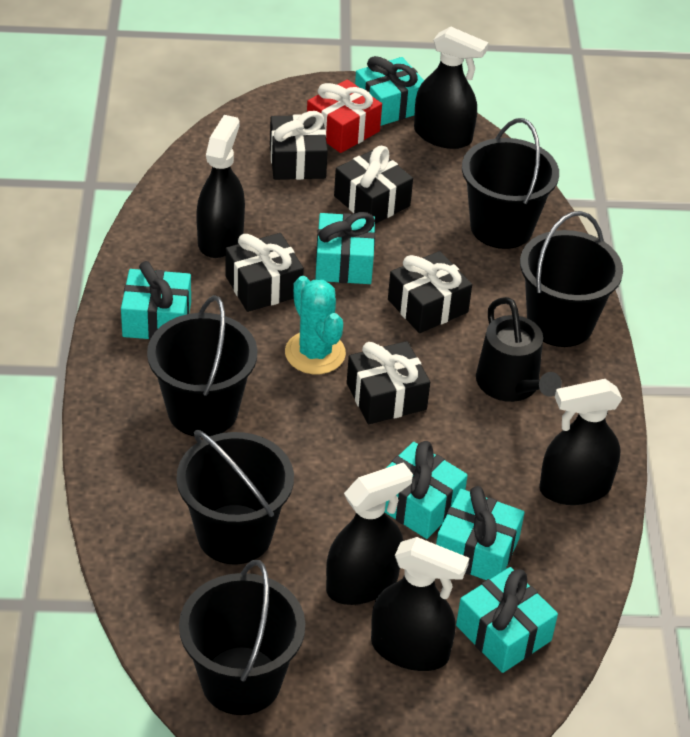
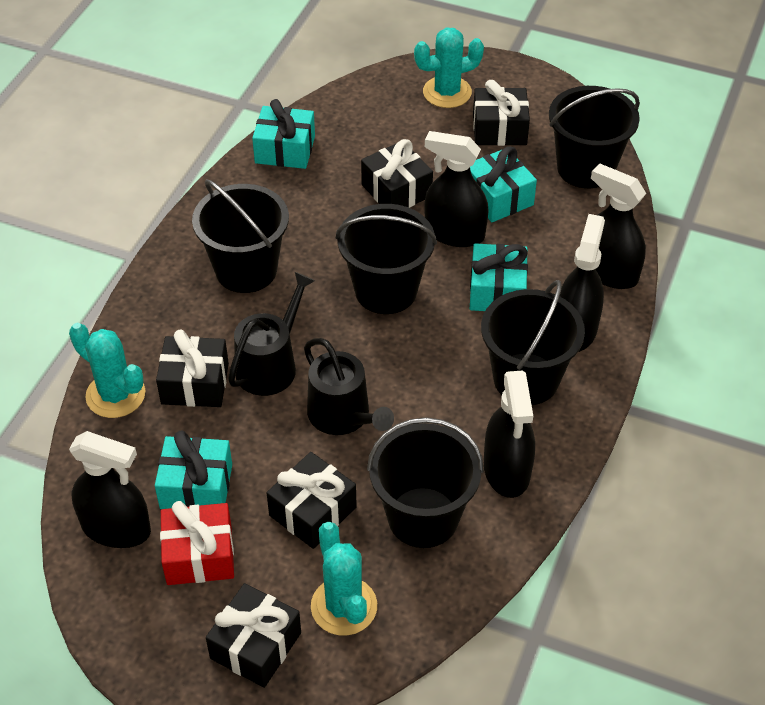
black watering can: 1 -> 2
turquoise cactus: 1 -> 3
turquoise gift: 6 -> 4

